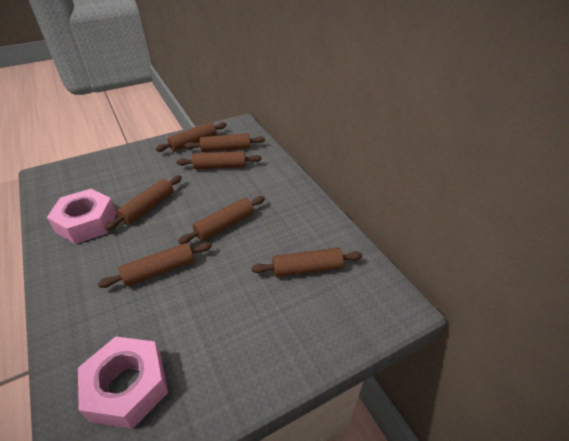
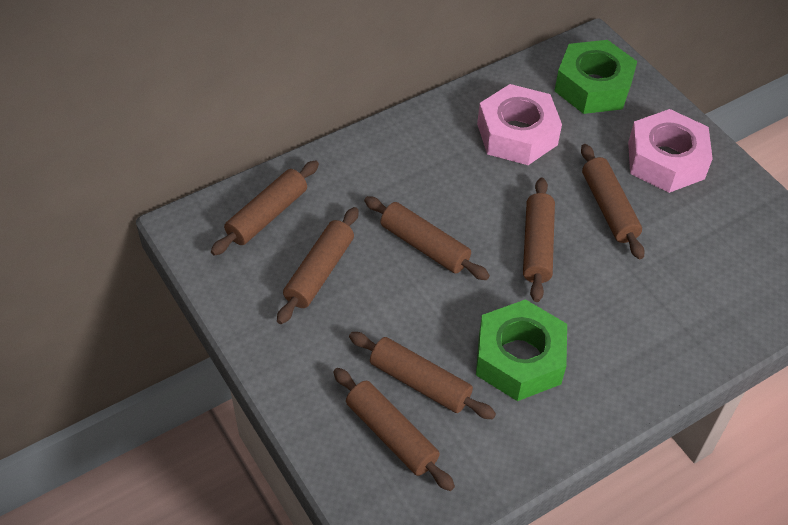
green nut: 0 -> 2

